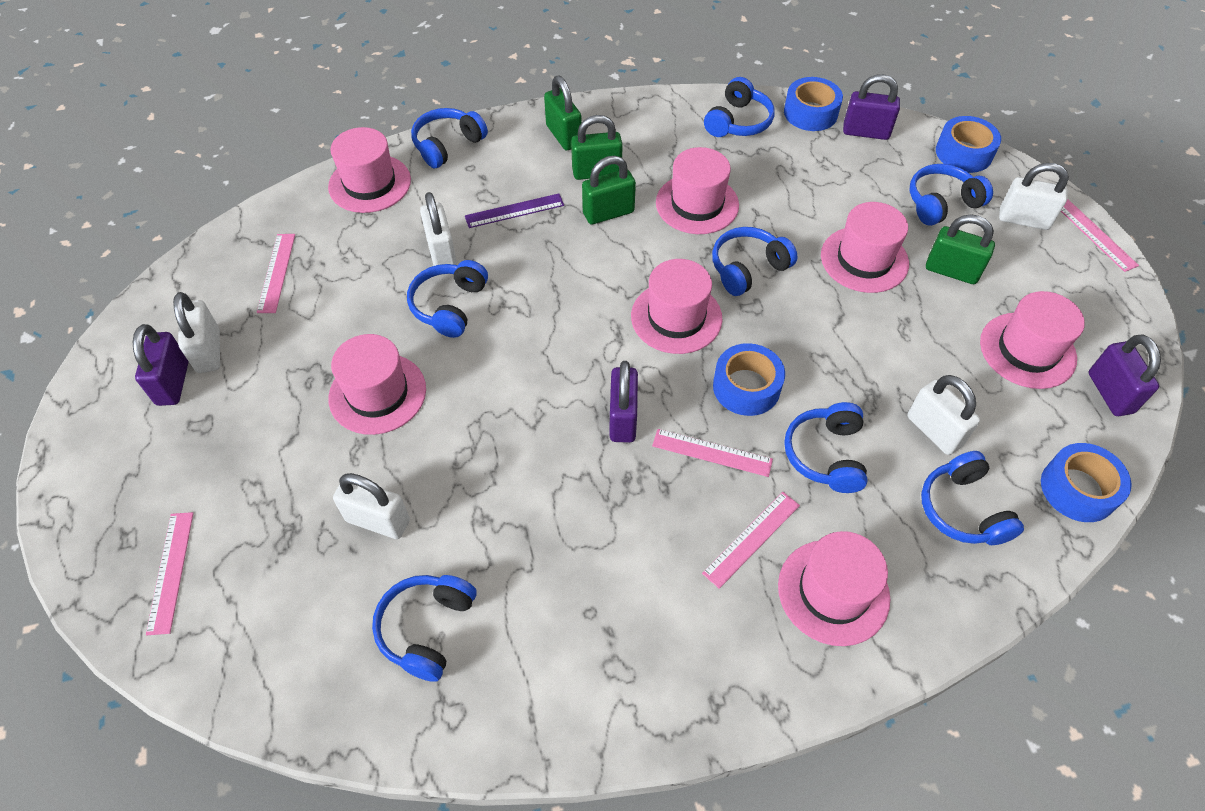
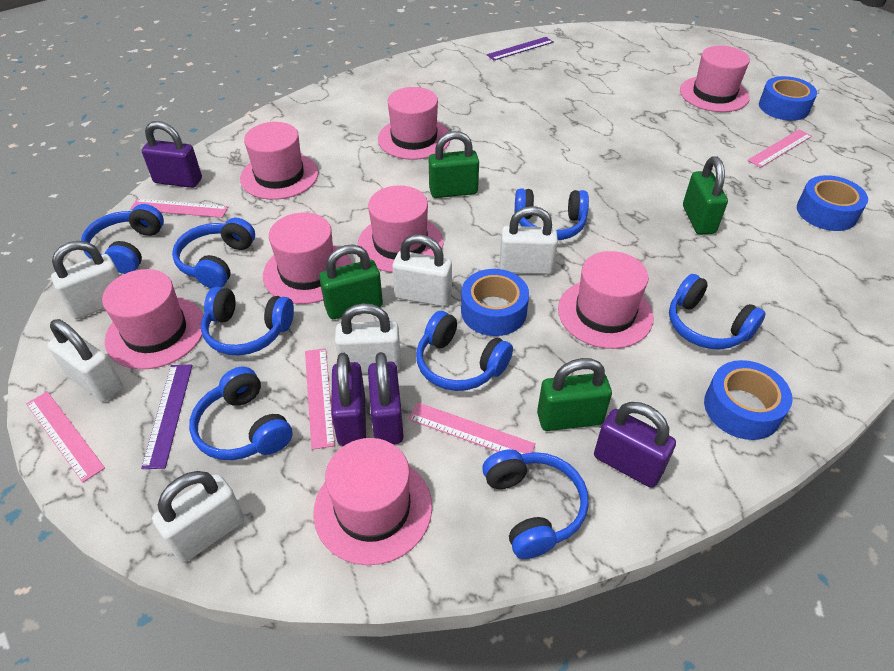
pink hat: 7 -> 8
purple ruler: 1 -> 2
white padlock: 5 -> 6

